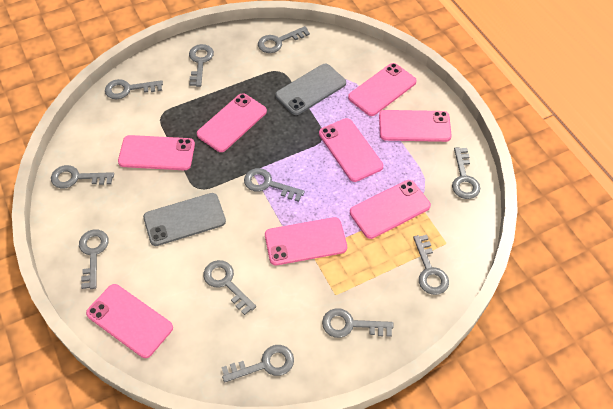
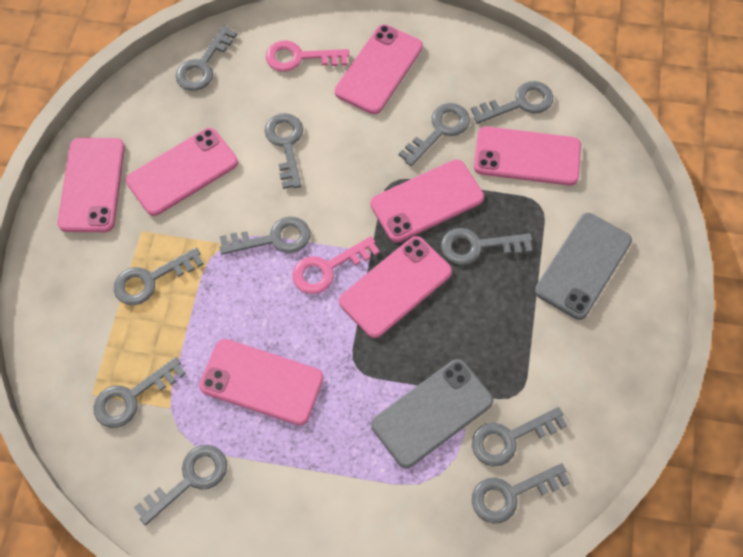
pink key: 0 -> 2
pink phone: 8 -> 7

